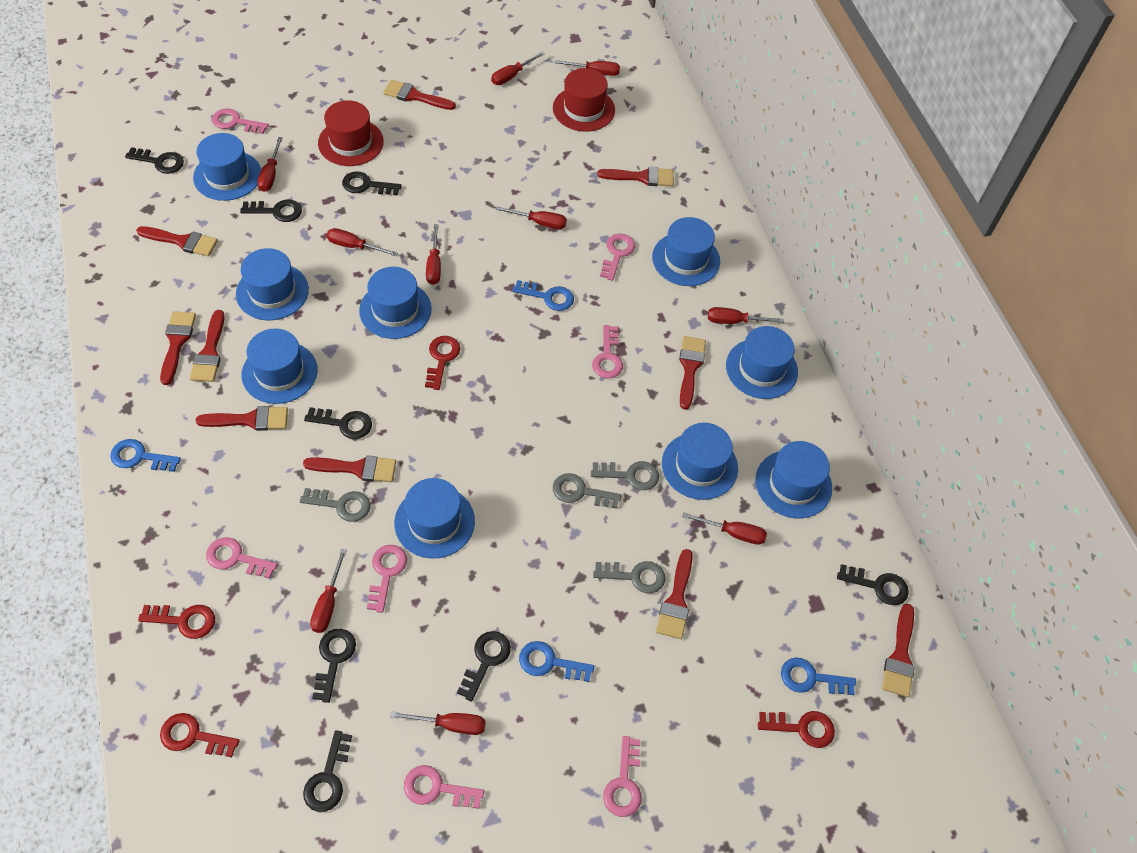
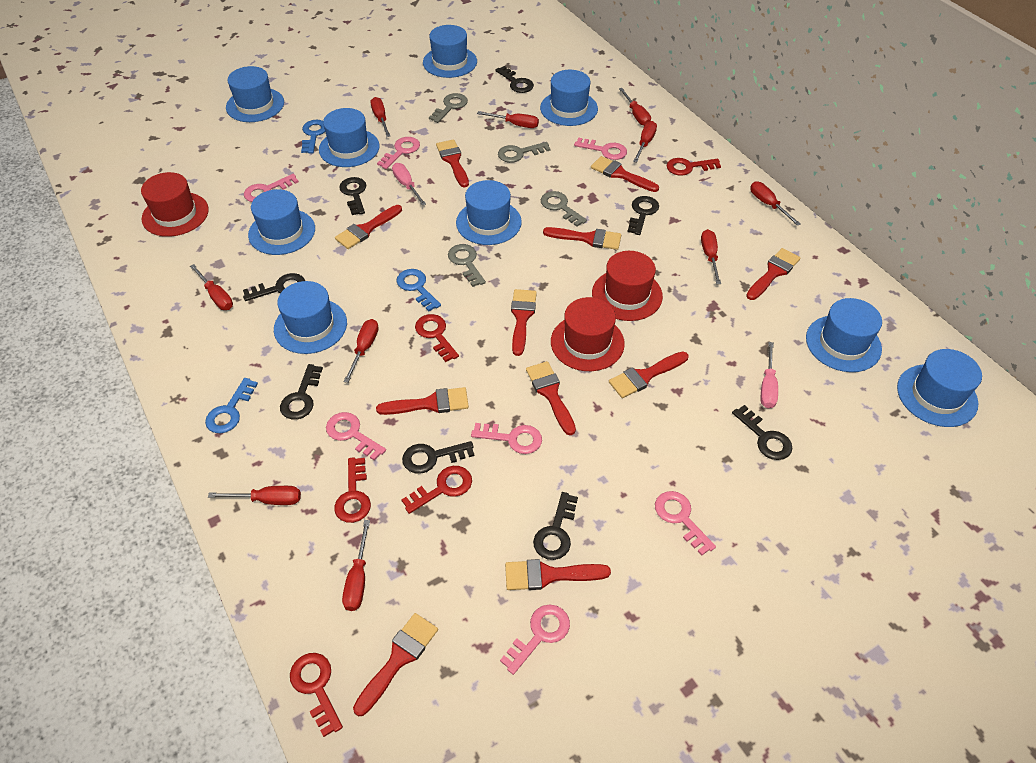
blue key: 4 -> 3
pink screwdriver: 0 -> 2
red brush: 10 -> 11
red hat: 2 -> 3
red key: 4 -> 5

